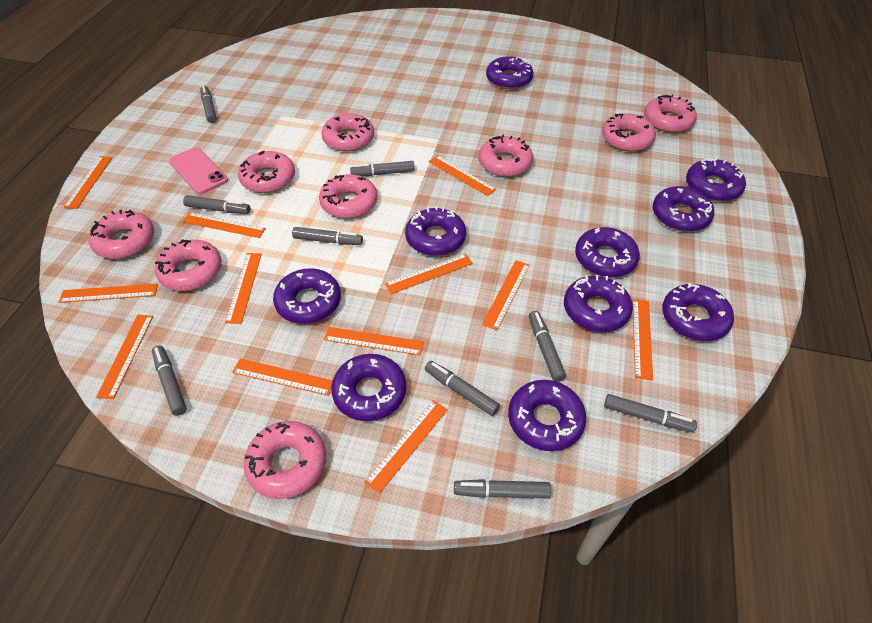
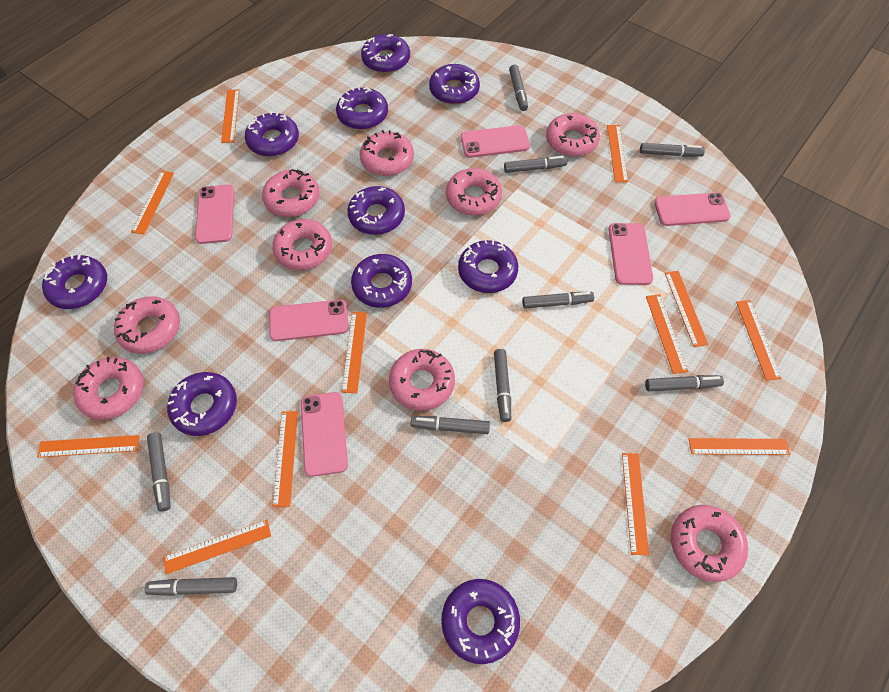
pink phone: 1 -> 6

